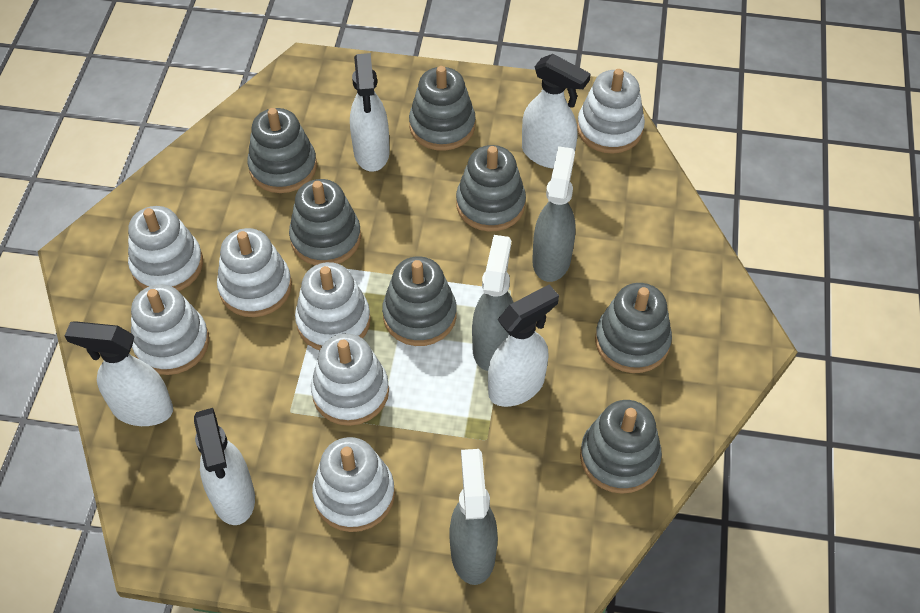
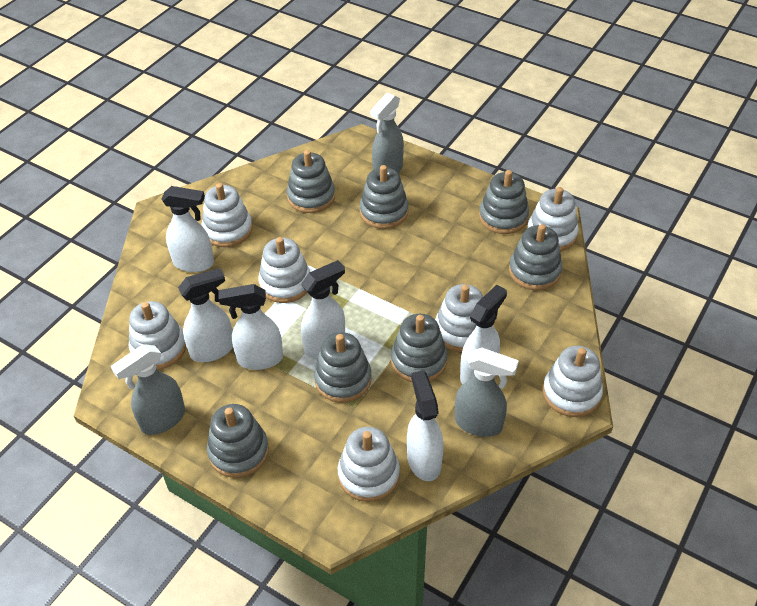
white spray bottle: 5 -> 6

